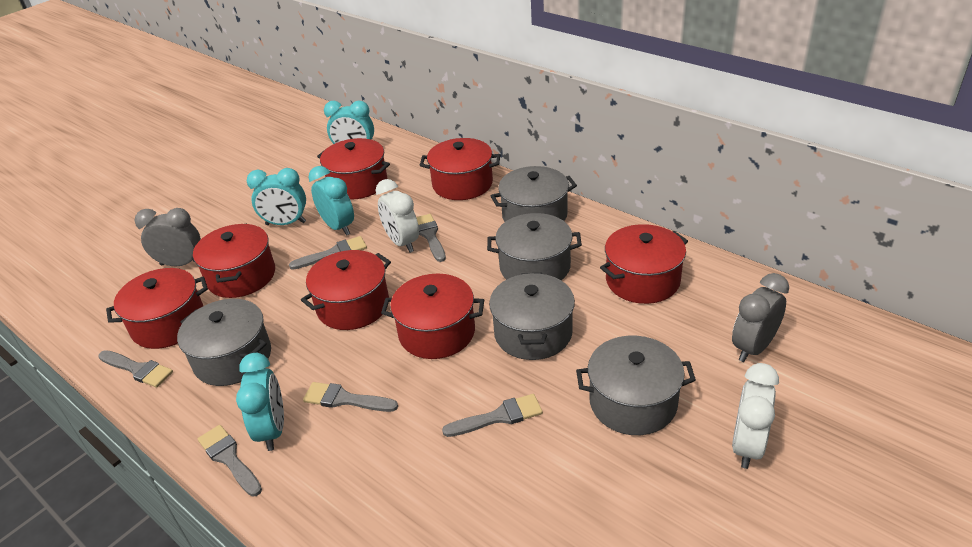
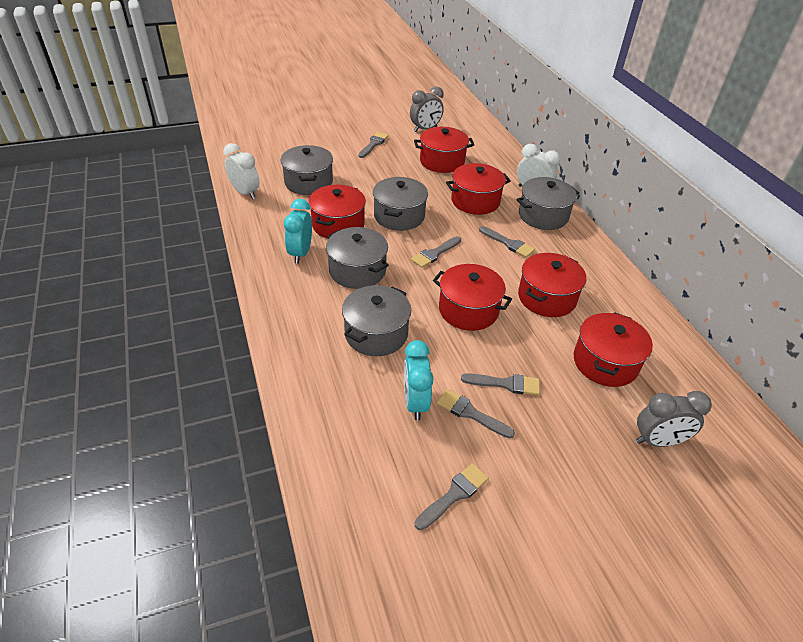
red pot: 7 -> 6
turquoise clock: 4 -> 2

